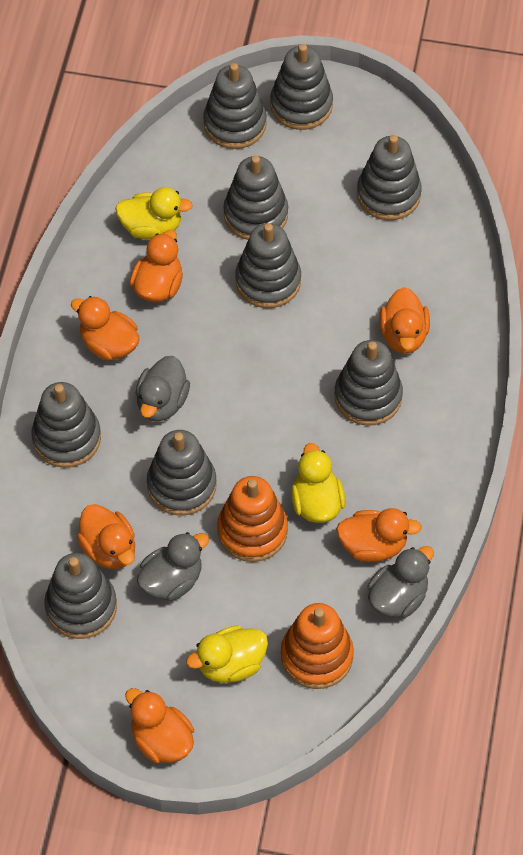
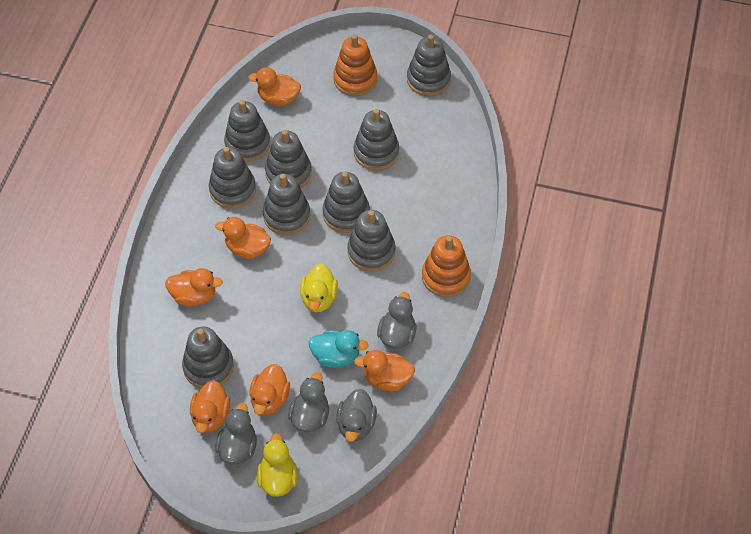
grey duck: 3 -> 4
turquoise duck: 0 -> 1
yellow duck: 3 -> 2

